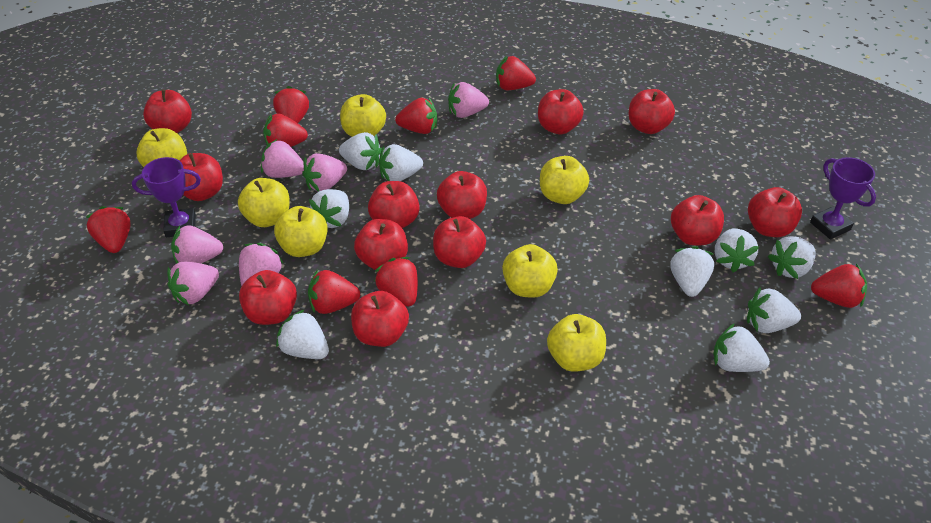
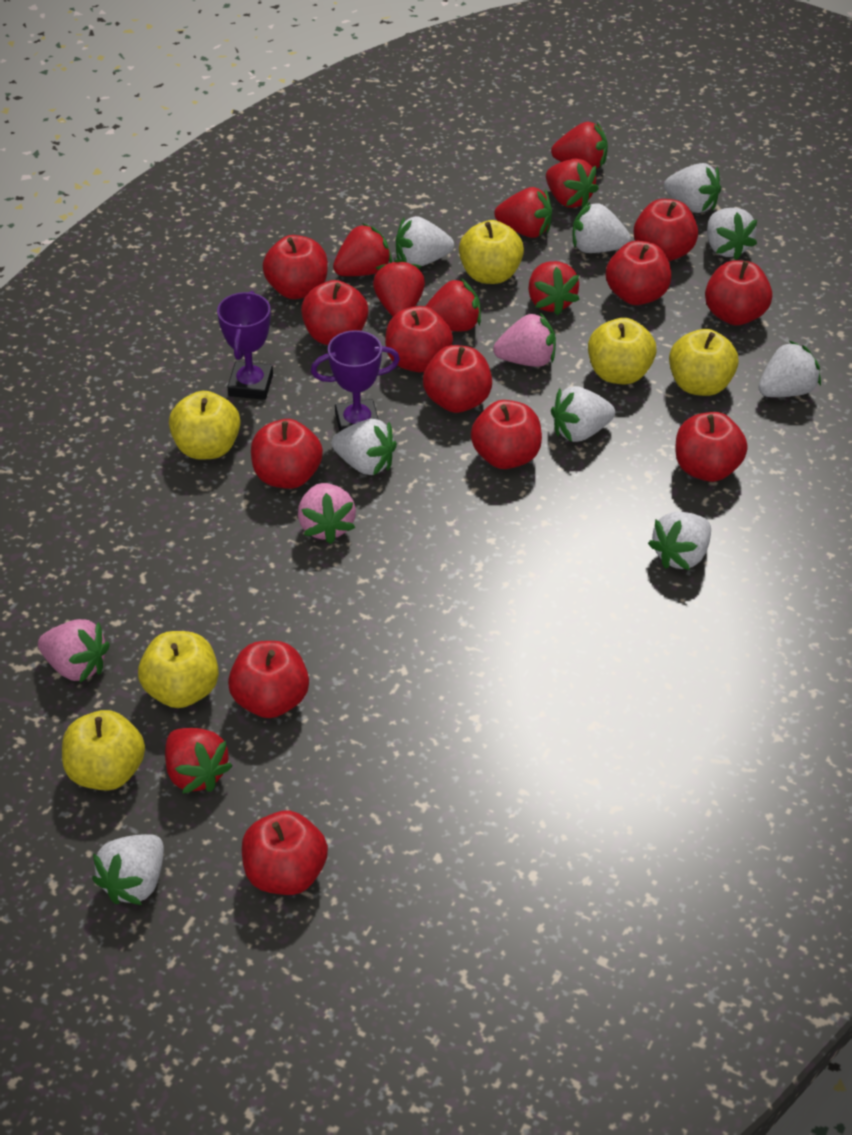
pink strawberry: 6 -> 3
yellow apple: 7 -> 6

